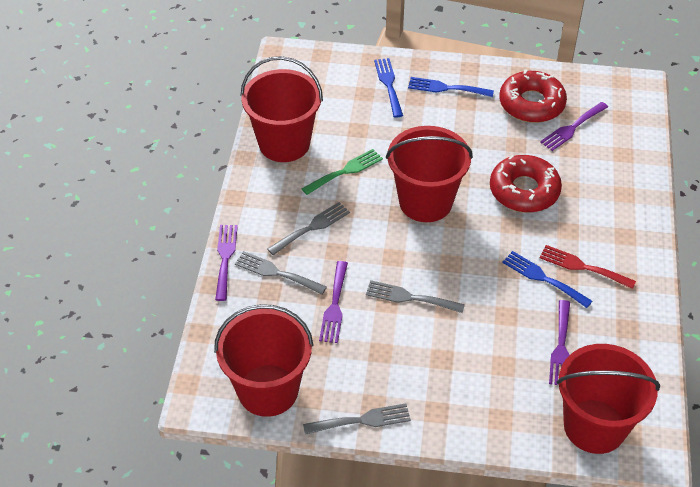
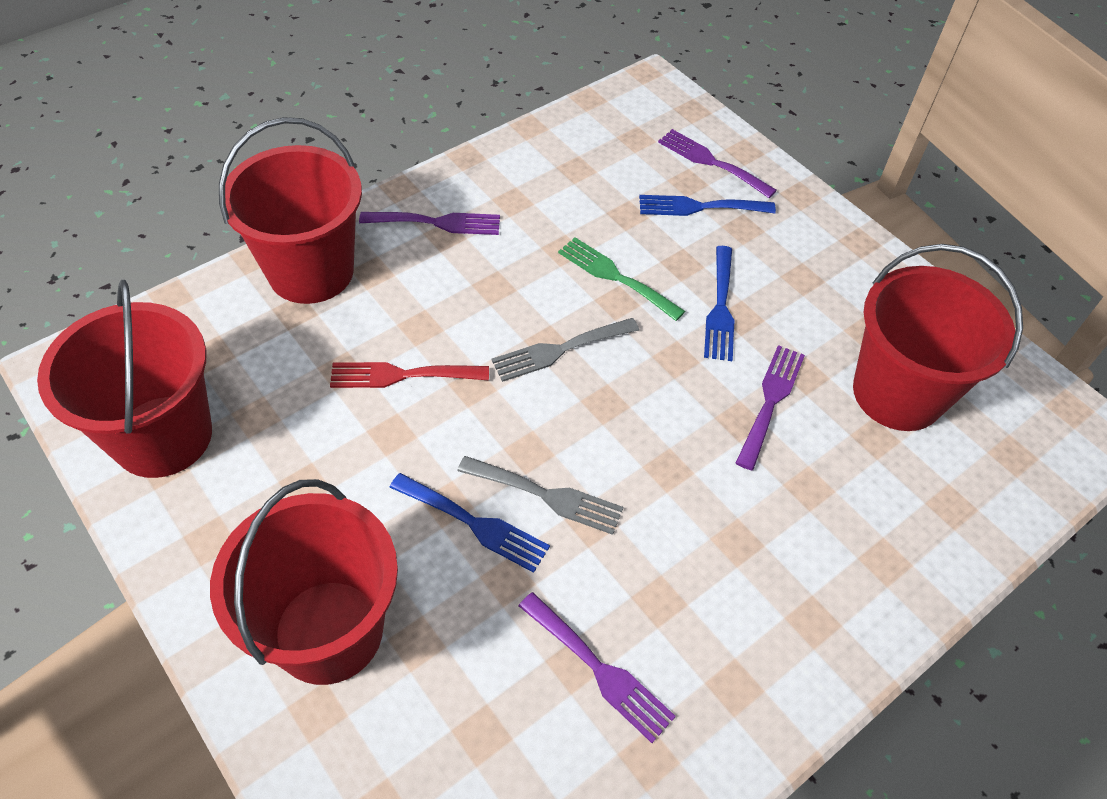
grey fork: 4 -> 2
red donut: 2 -> 0

